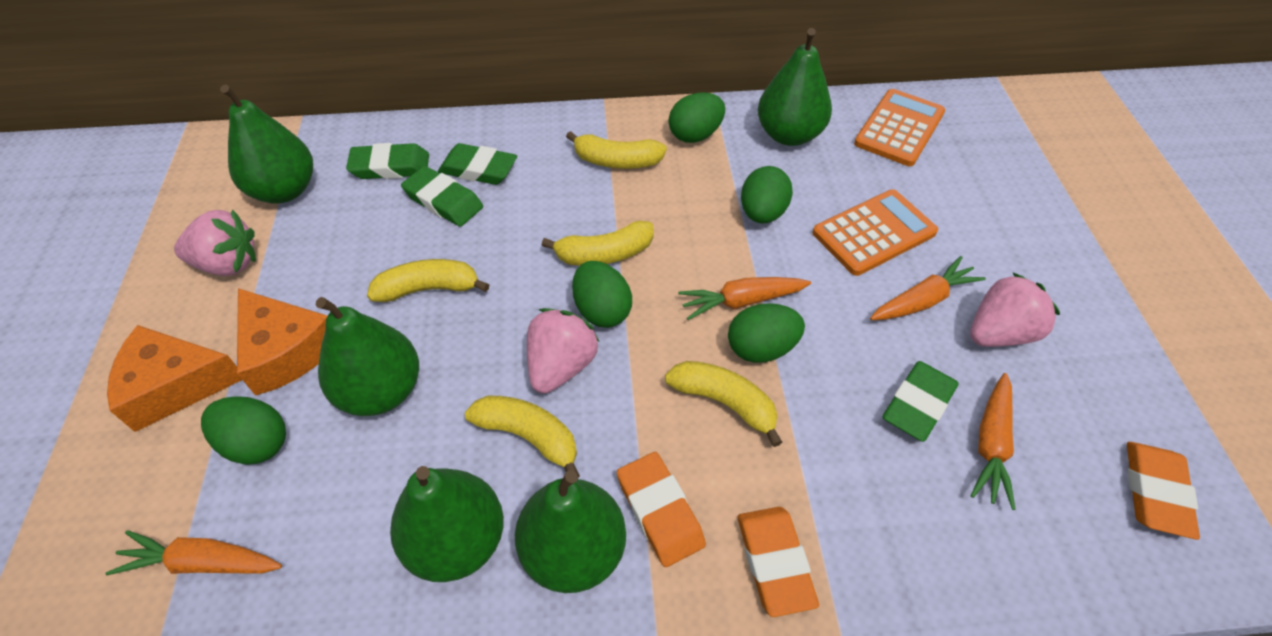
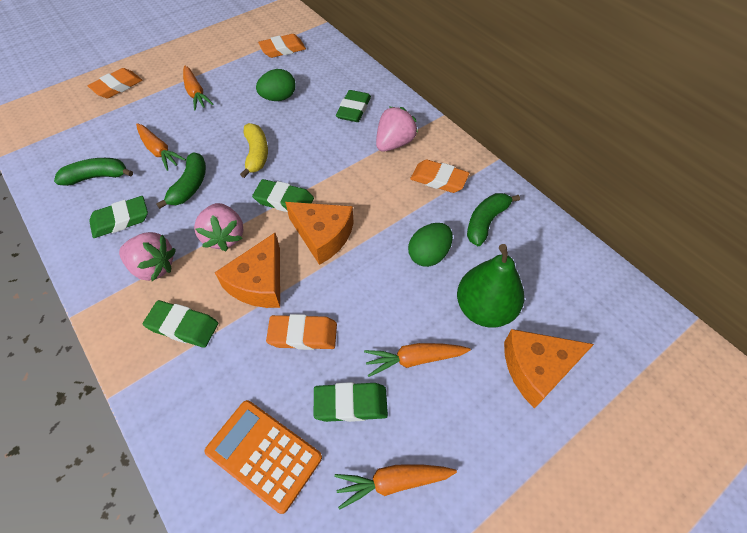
green banana: 0 -> 3
green egg: 5 -> 2
green eraser: 4 -> 5
green pear: 5 -> 1
orange calculator: 2 -> 1
orange cheese: 2 -> 3
orange eraser: 3 -> 4
yellow banana: 5 -> 1

